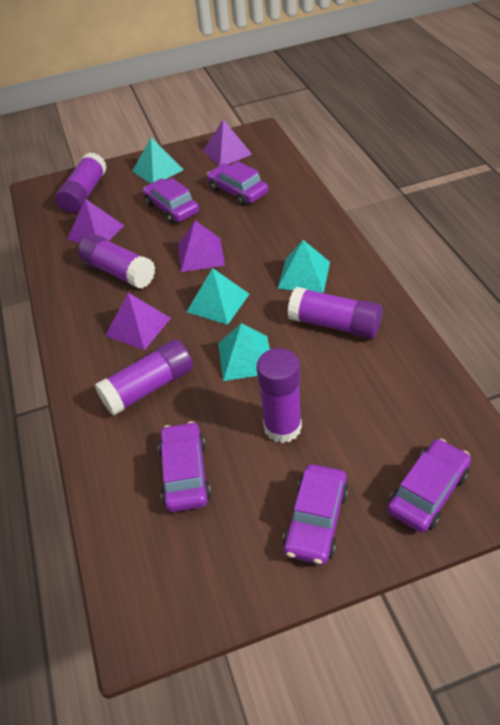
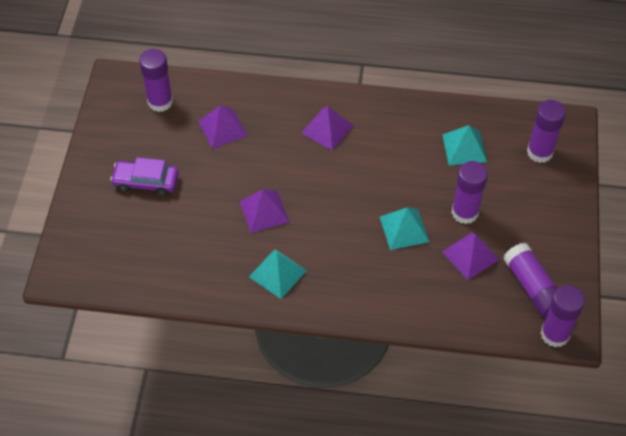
purple car: 5 -> 1
turquoise pyramid: 4 -> 3

